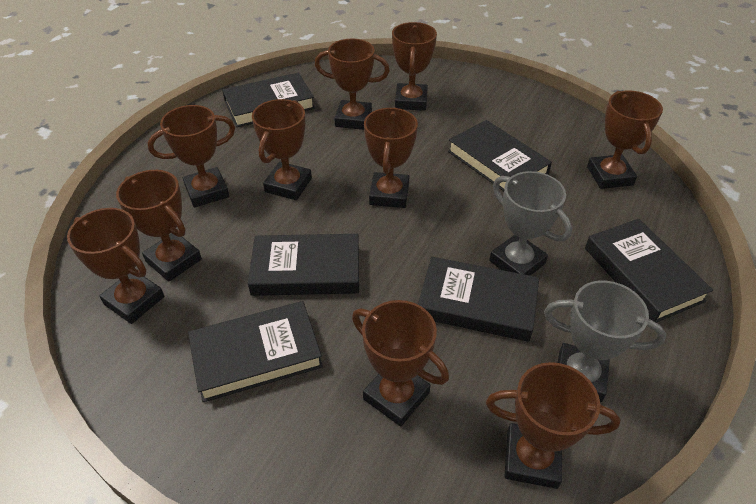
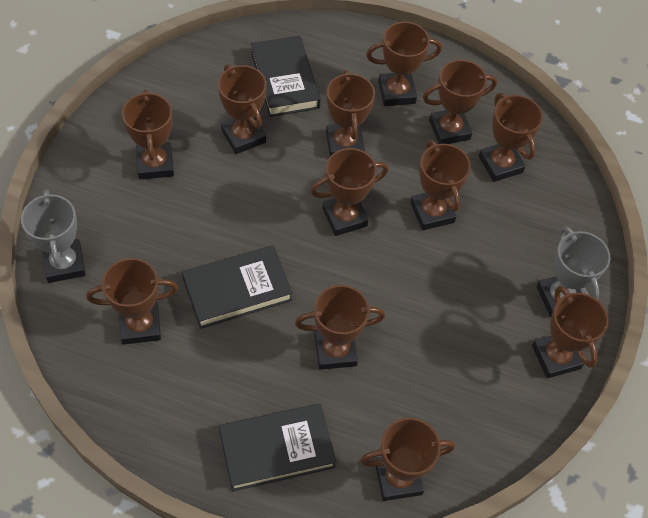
black book: 6 -> 3
brown trophy: 10 -> 12

